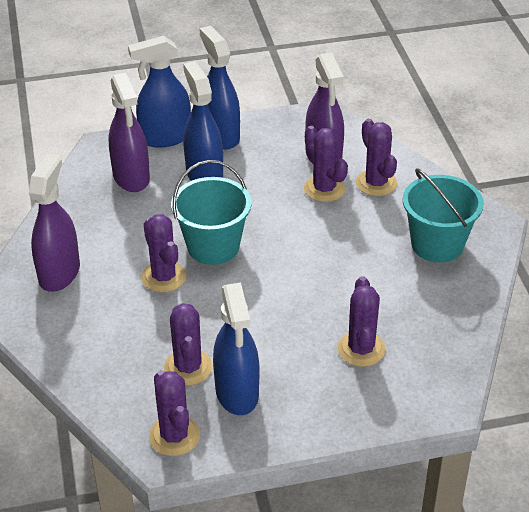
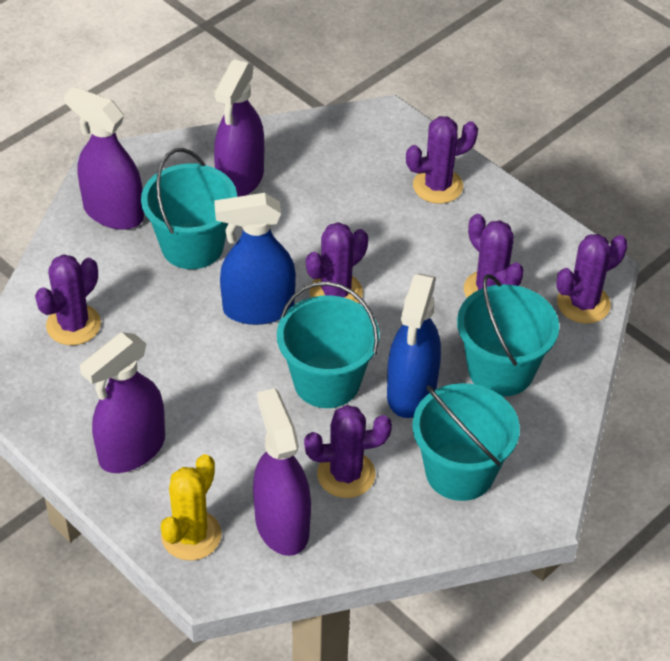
blue spray bottle: 4 -> 2
purple spray bottle: 3 -> 4
turquoise bucket: 2 -> 4
yellow cactus: 0 -> 1

